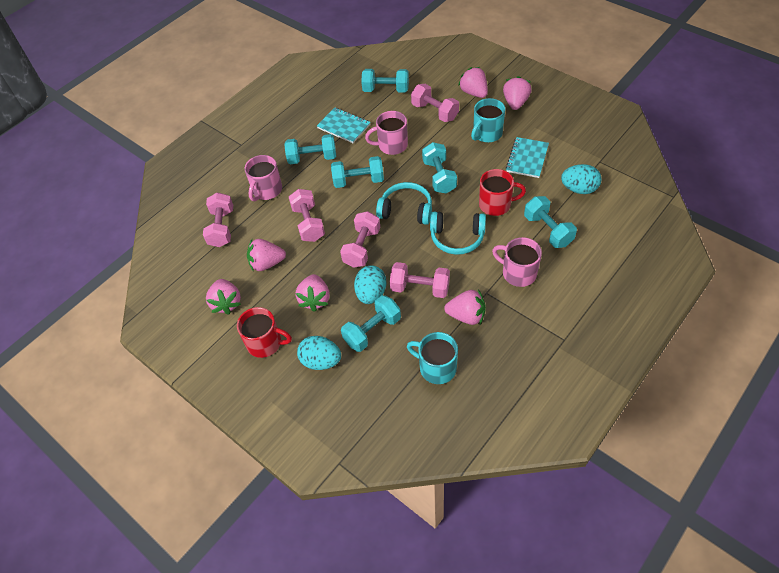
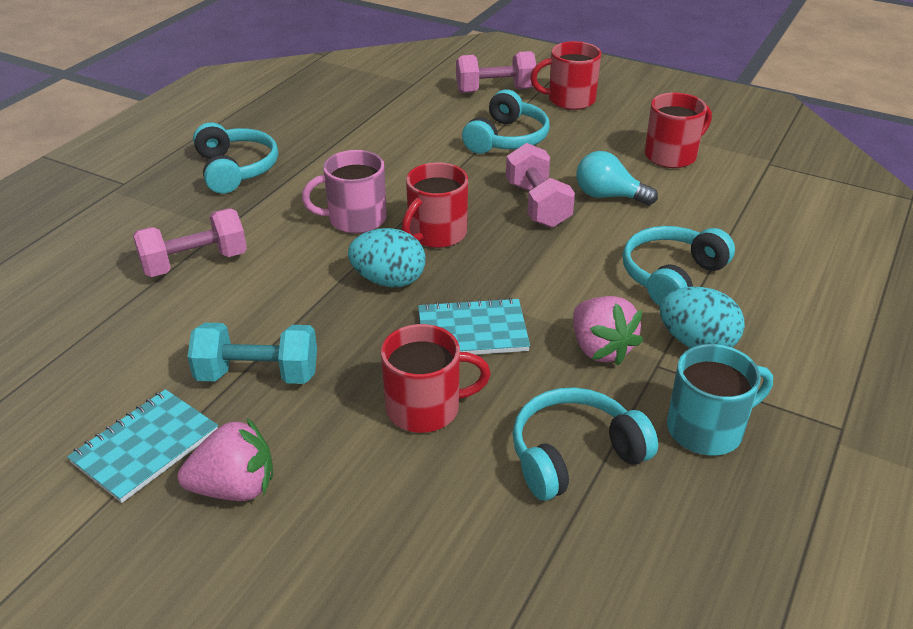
pink dumbbell: 5 -> 3
pink mug: 3 -> 1
pink strawberry: 6 -> 2
red mug: 2 -> 4
turquoise dumbbell: 6 -> 1
turquoise egg: 3 -> 2
turquoise headphones: 2 -> 4
turquoise light bulb: 0 -> 1
turquoise mug: 2 -> 1

